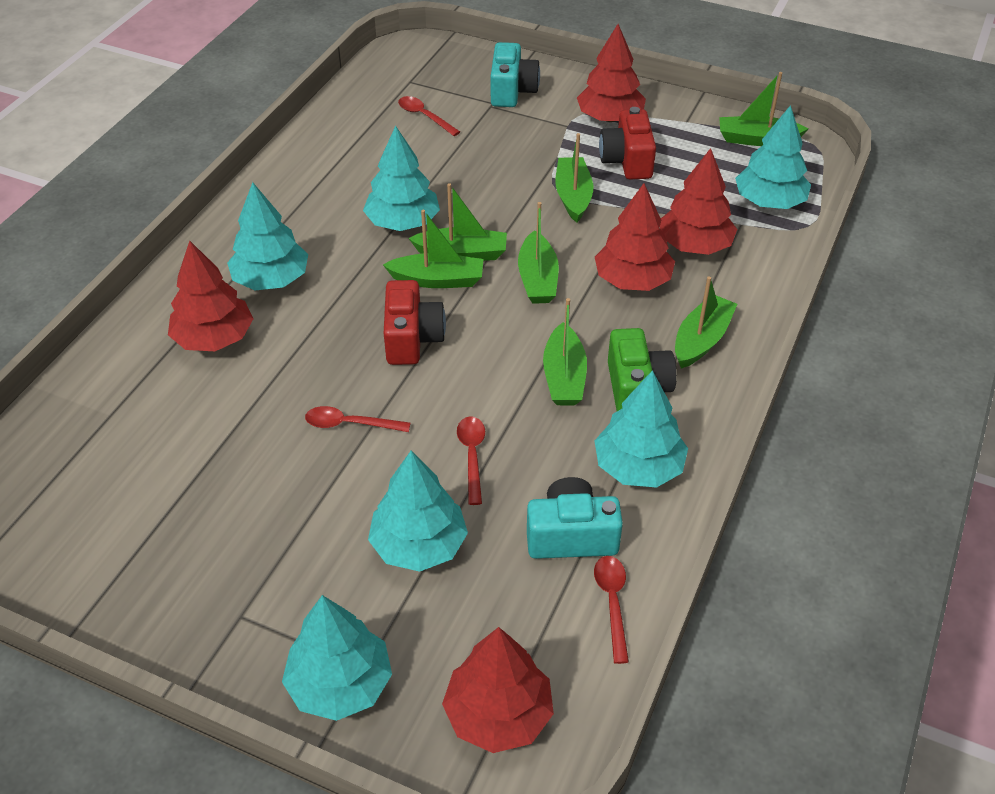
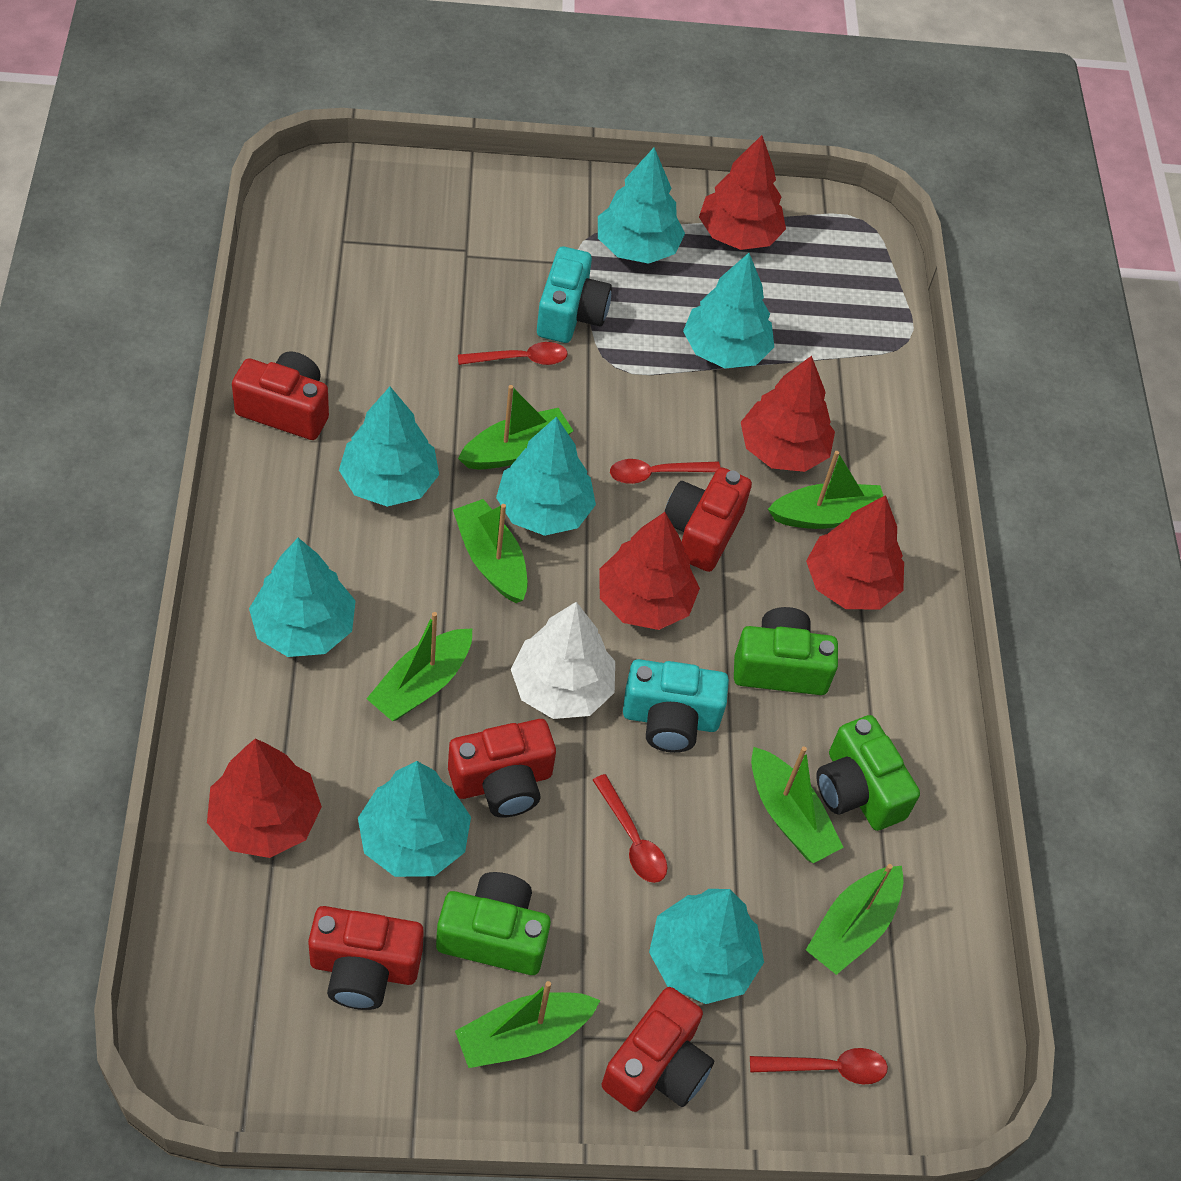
green camera: 1 -> 3
red camera: 2 -> 5
turquoise tree: 6 -> 7
white tree: 0 -> 1

